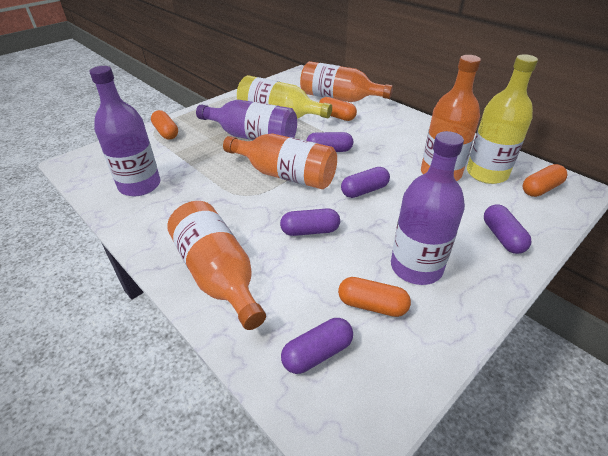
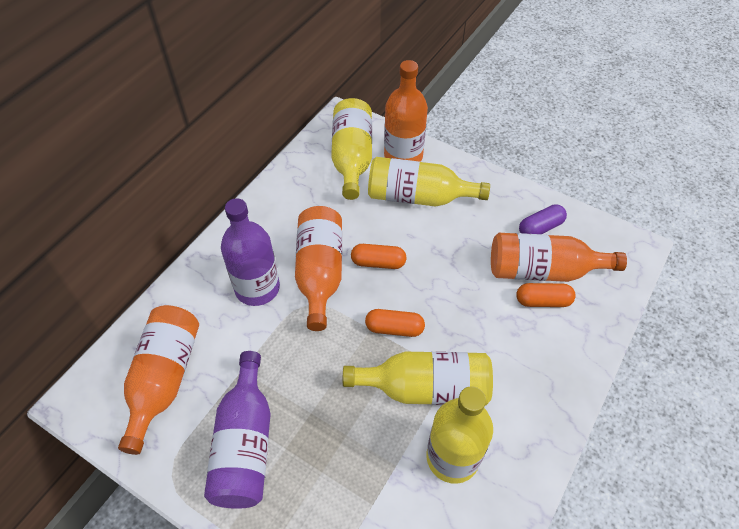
orange capsule: 4 -> 3
purple bottle: 3 -> 2
purple capsule: 5 -> 1
yellow bottle: 2 -> 4

